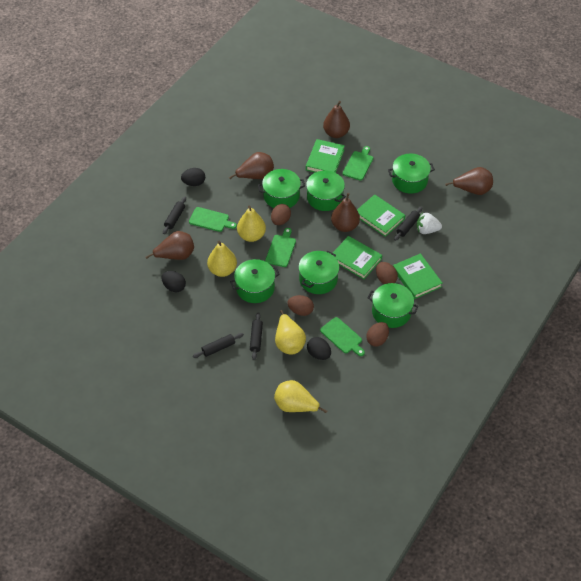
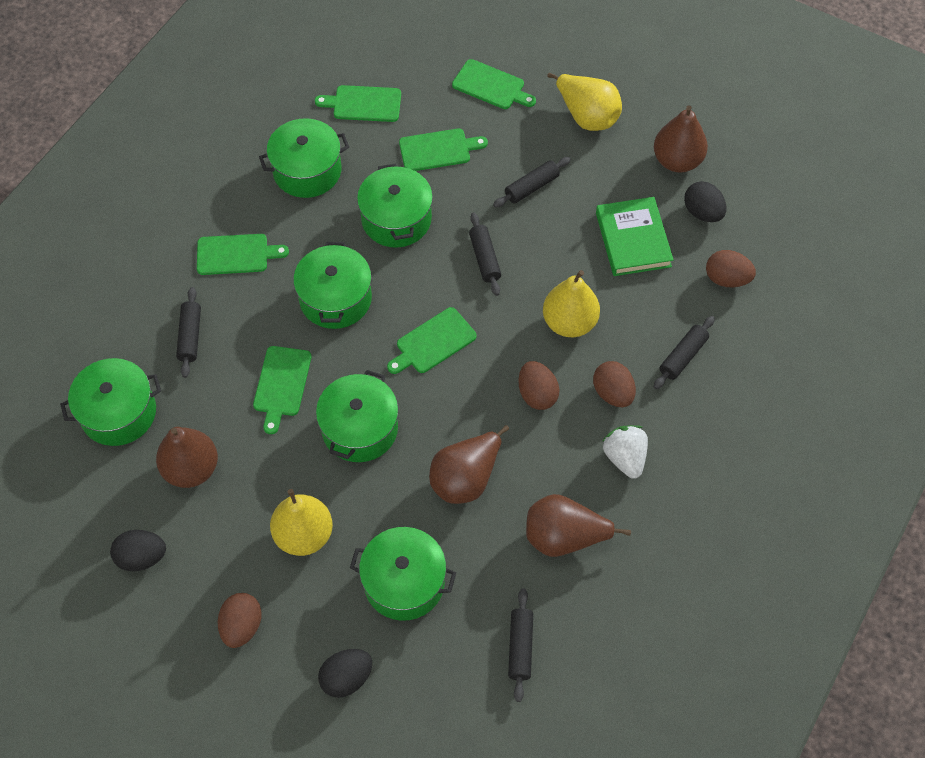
black rolling pin: 4 -> 5
brown pear: 5 -> 4
green book: 4 -> 1
green cutting board: 4 -> 6
yellow pear: 4 -> 3

